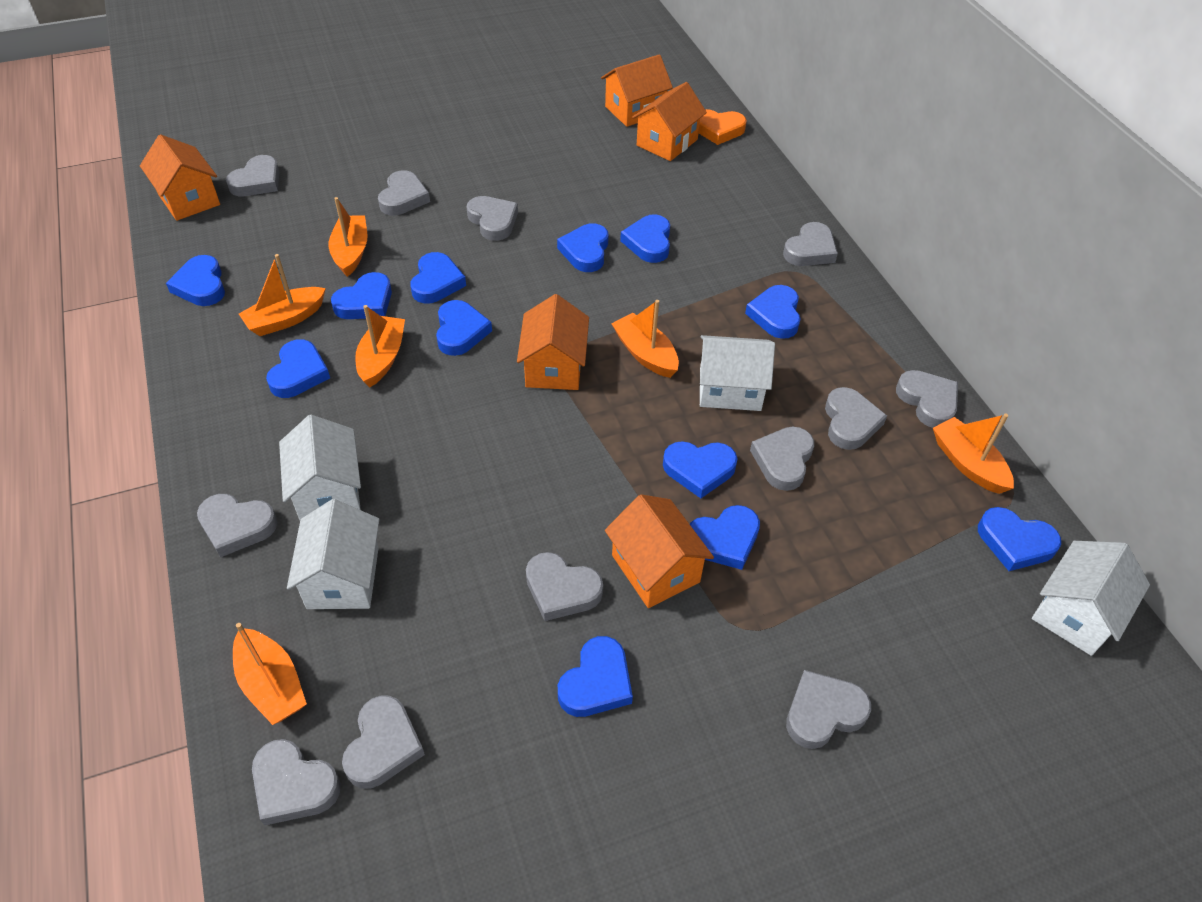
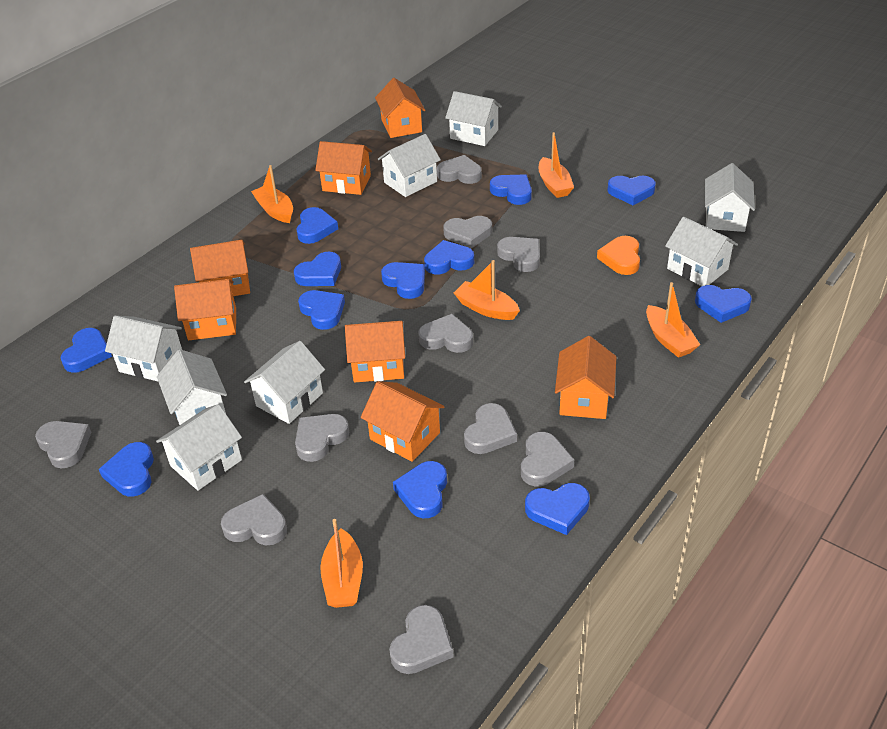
grey heart: 12 -> 10
orange boat: 6 -> 5
orange house: 5 -> 7
white house: 4 -> 8

